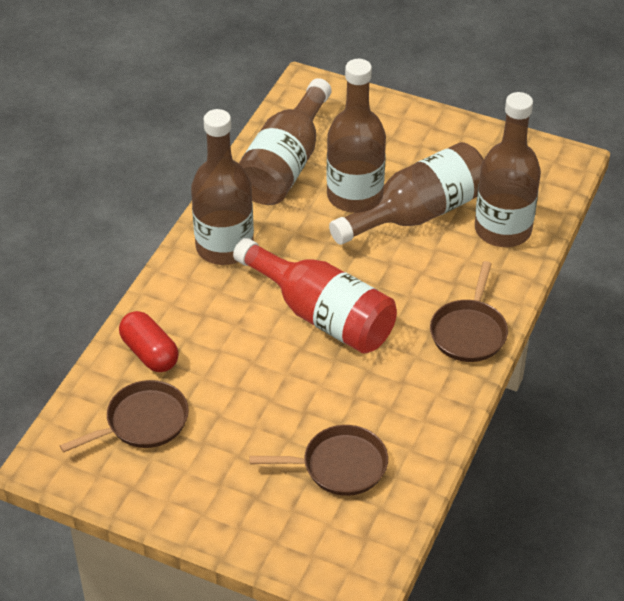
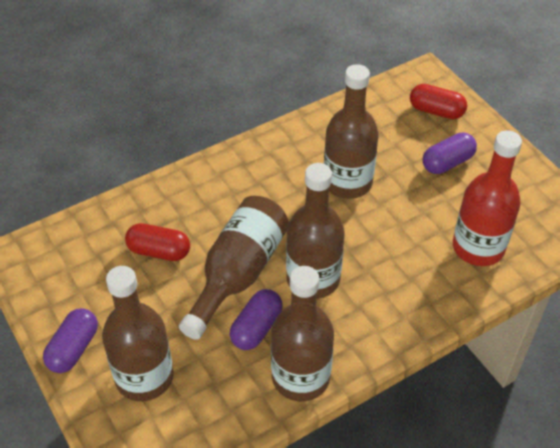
brown pan: 3 -> 0
purple capsule: 0 -> 3
red capsule: 1 -> 2

